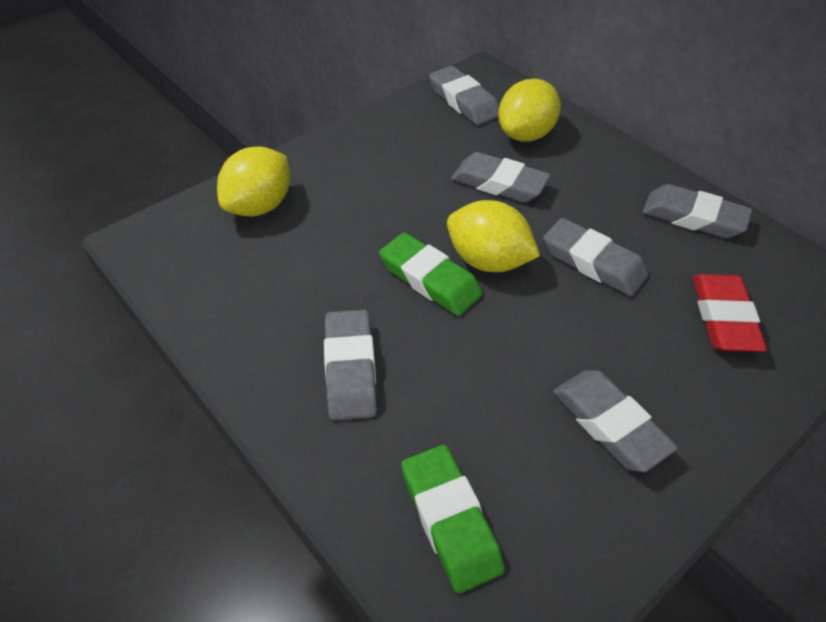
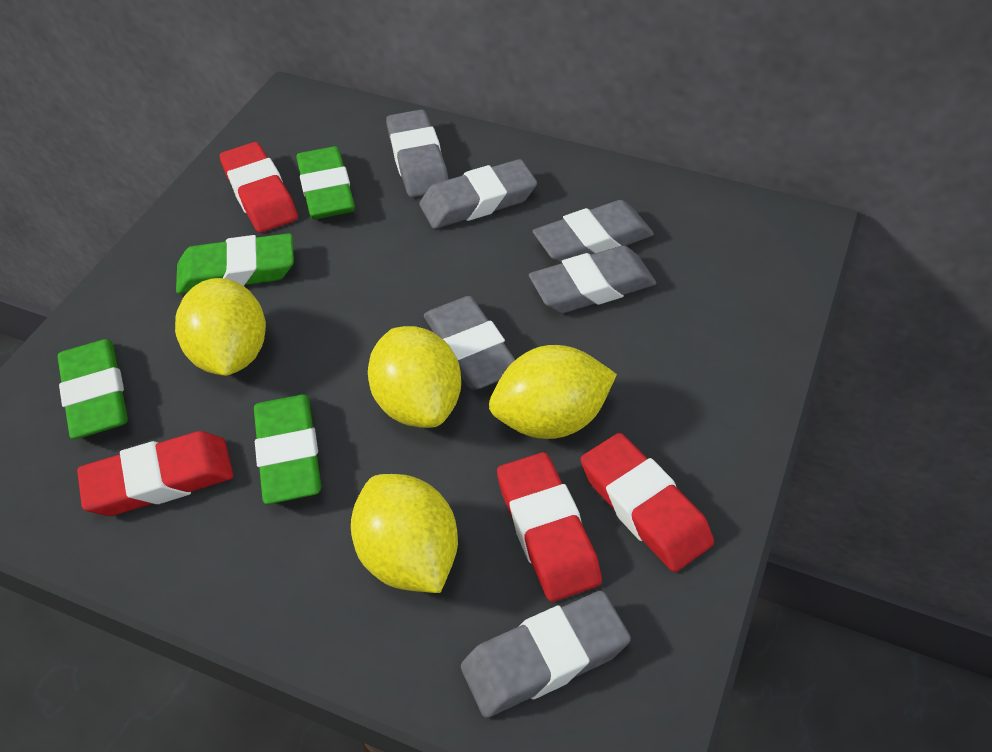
green eraser: 2 -> 4
red eraser: 1 -> 4
yellow lemon: 3 -> 4

